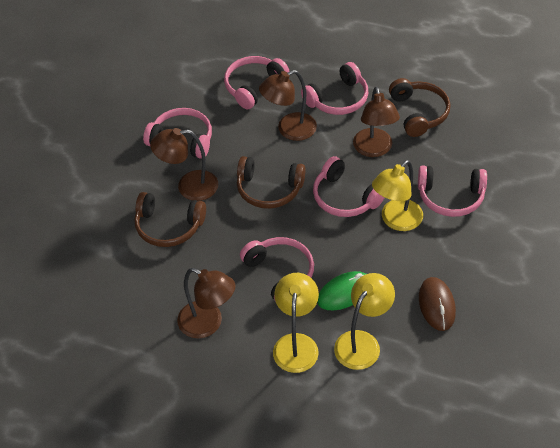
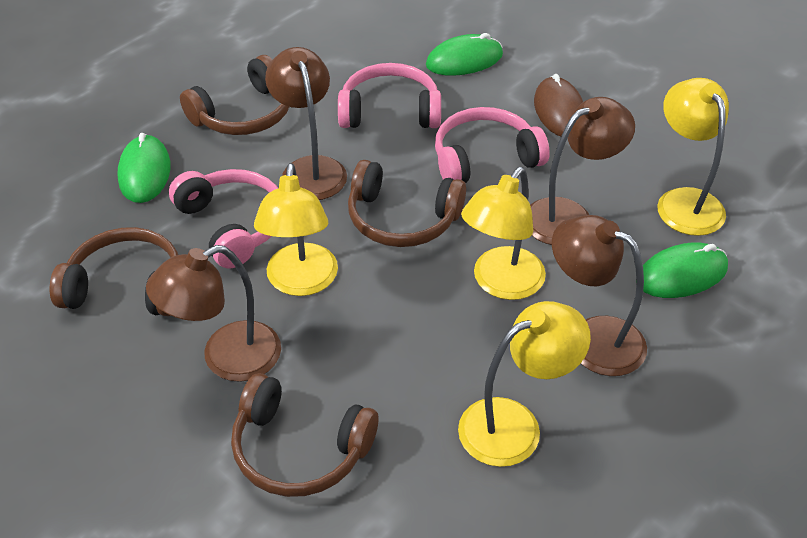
brown headphones: 3 -> 4
green mouse: 1 -> 3
pink headphones: 6 -> 3
yellow lamp: 3 -> 4

